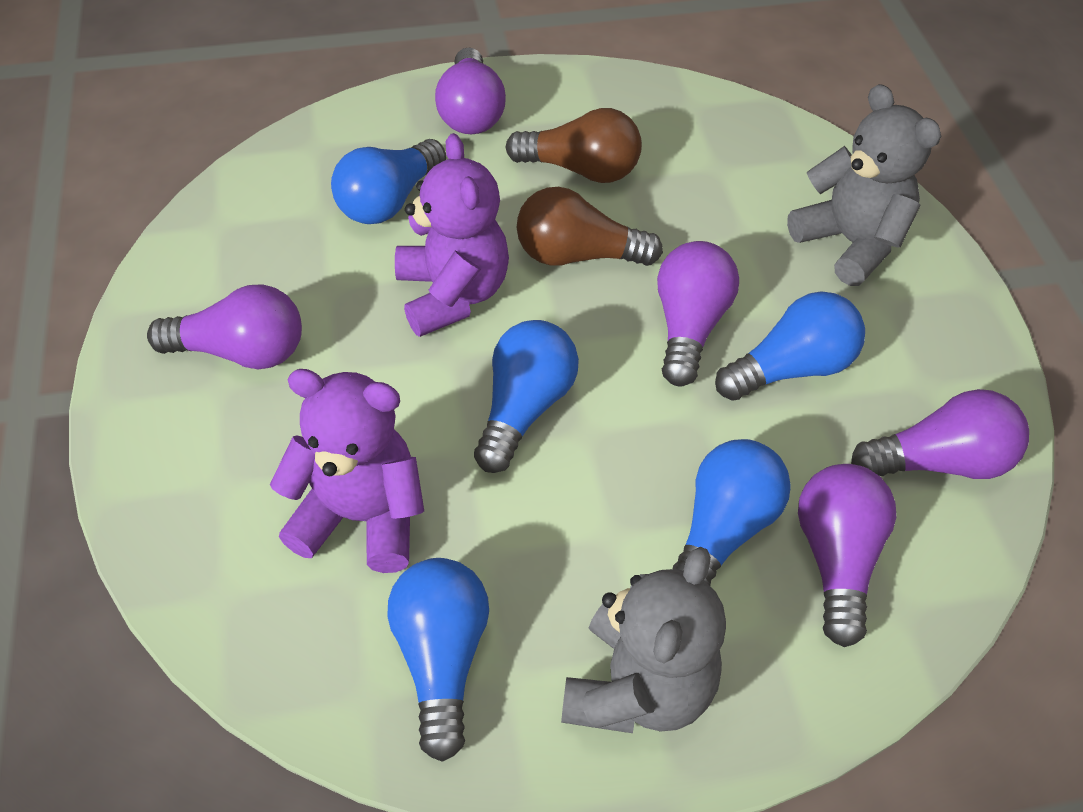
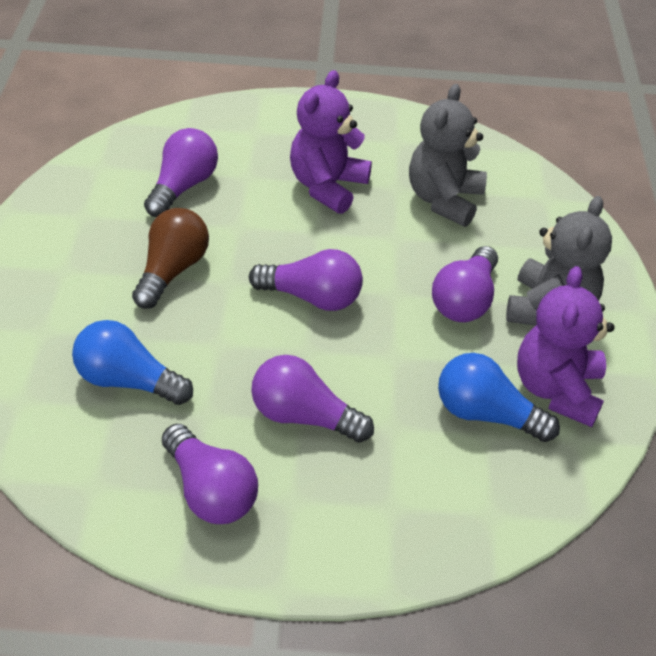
blue light bulb: 5 -> 2
brown light bulb: 2 -> 1

